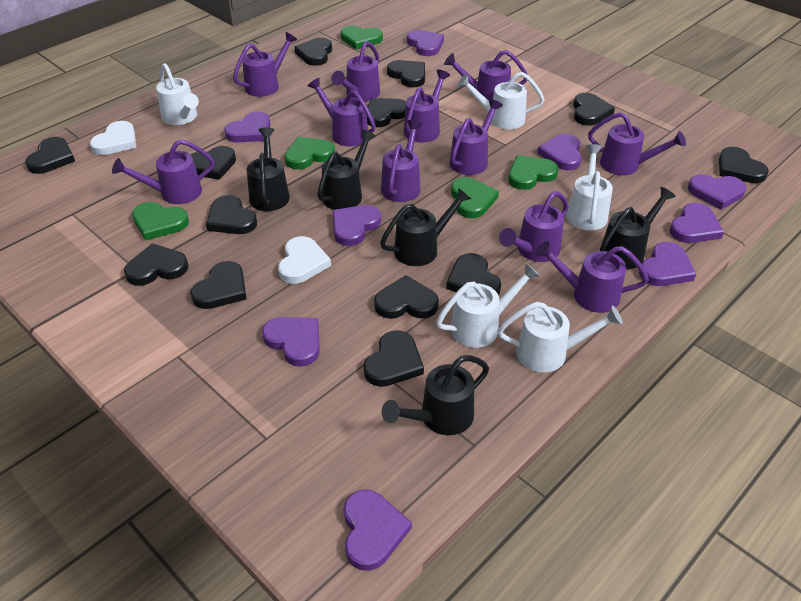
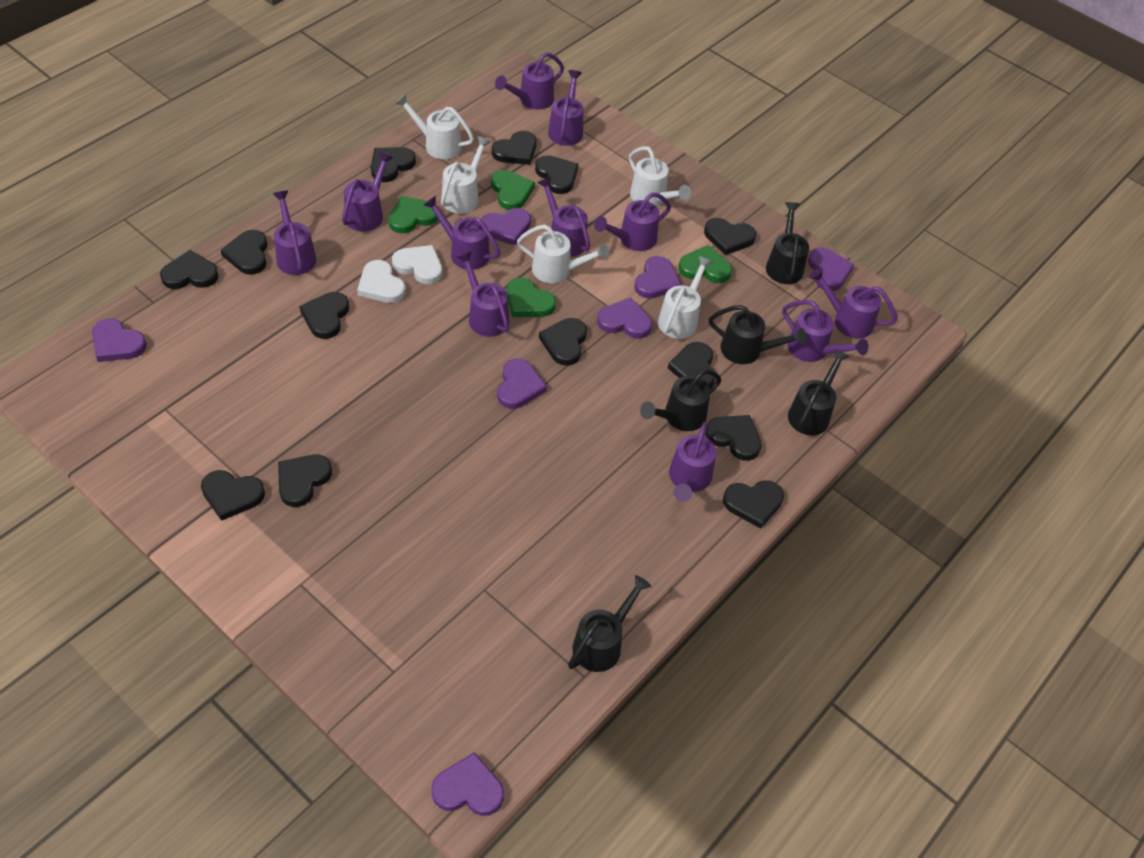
green heart: 5 -> 4
purple heart: 9 -> 7

